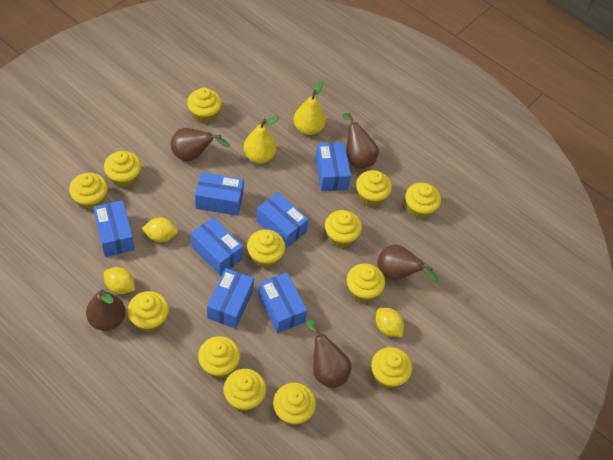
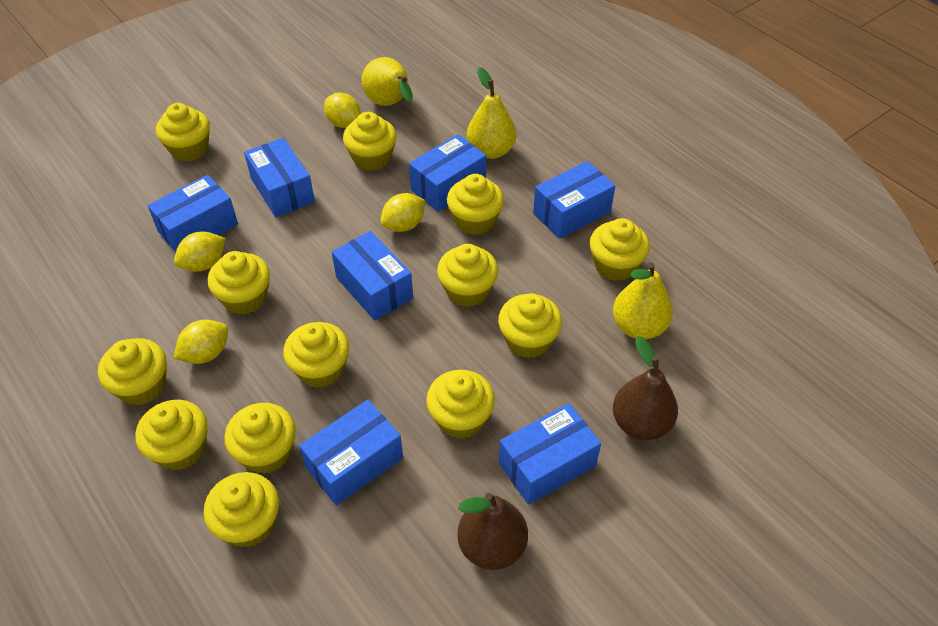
brown pear: 5 -> 2
yellow lemon: 3 -> 4
yellow pear: 2 -> 3

